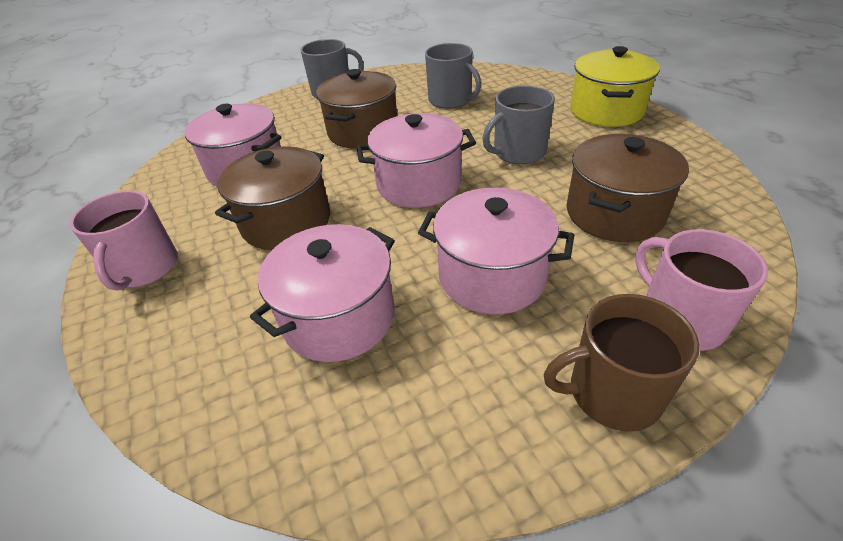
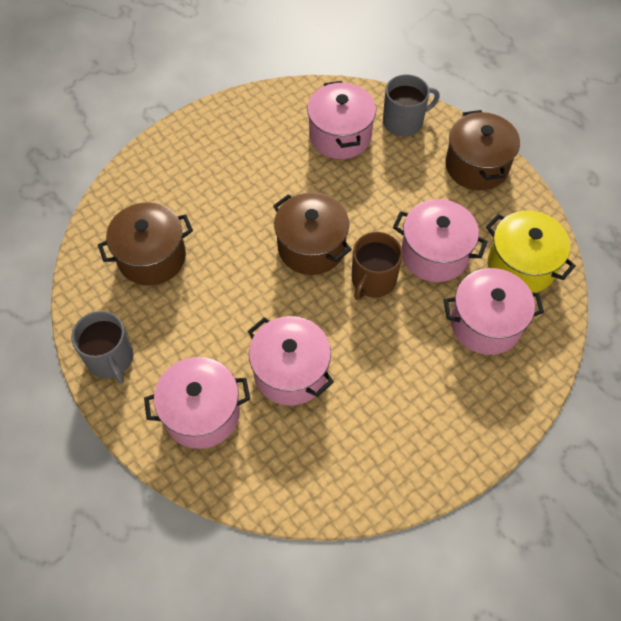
grey mug: 3 -> 2
pink mug: 2 -> 0
pink pot: 4 -> 5

